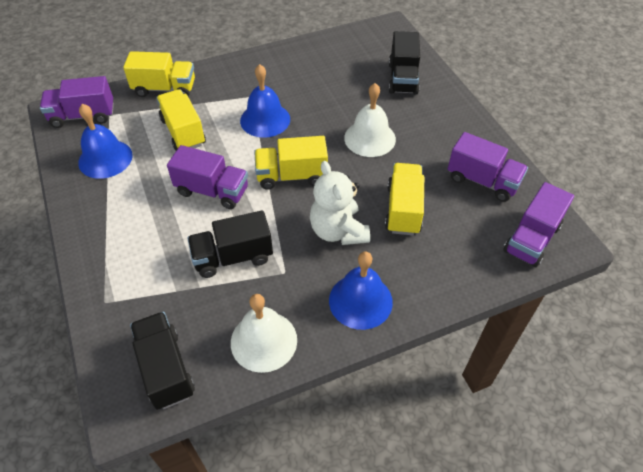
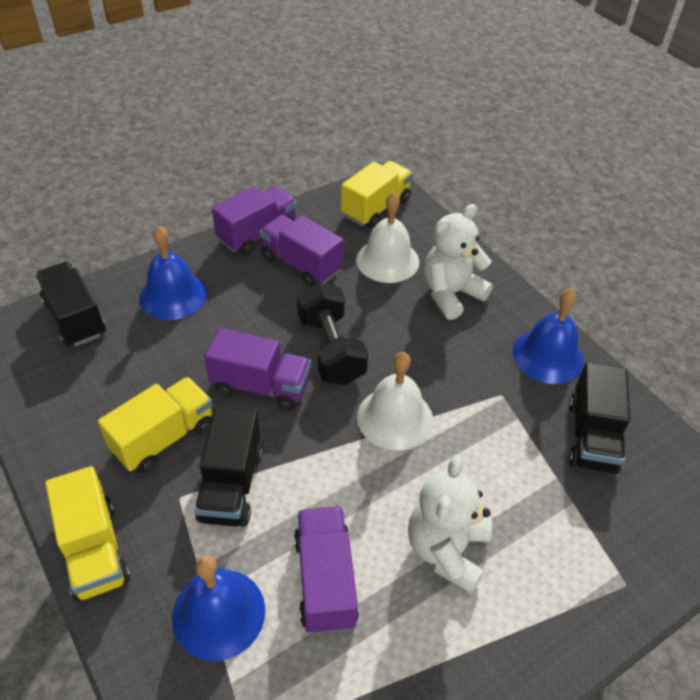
black dumbbell: 0 -> 1
white teddy bear: 1 -> 2
yellow truck: 4 -> 3

